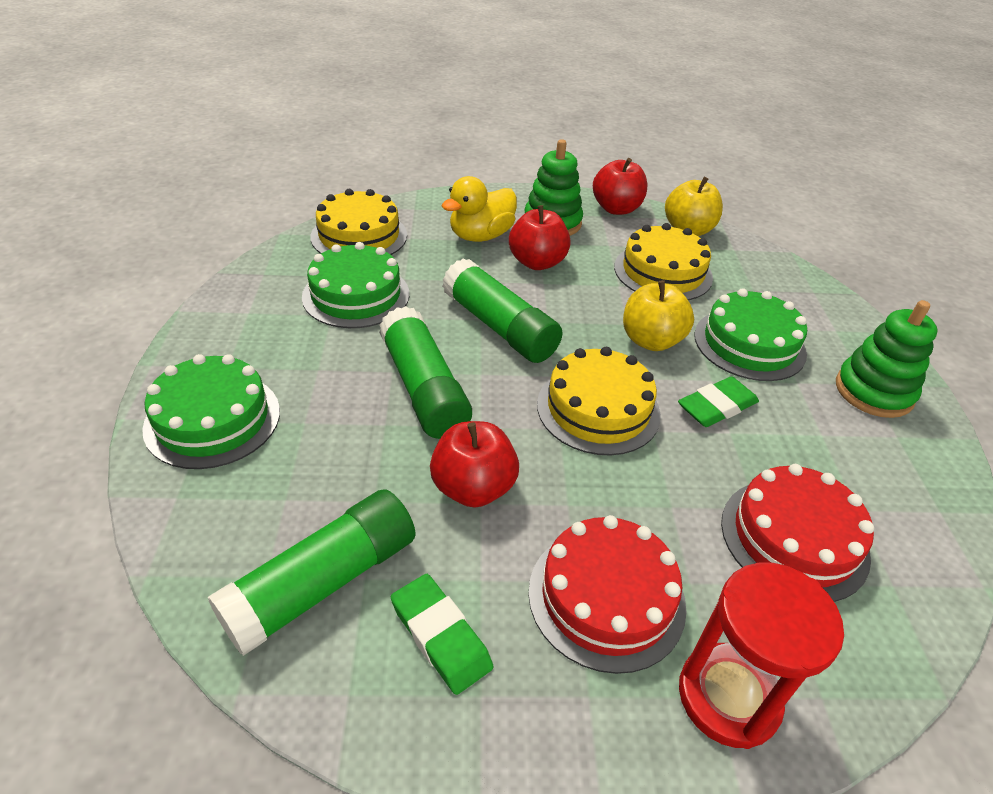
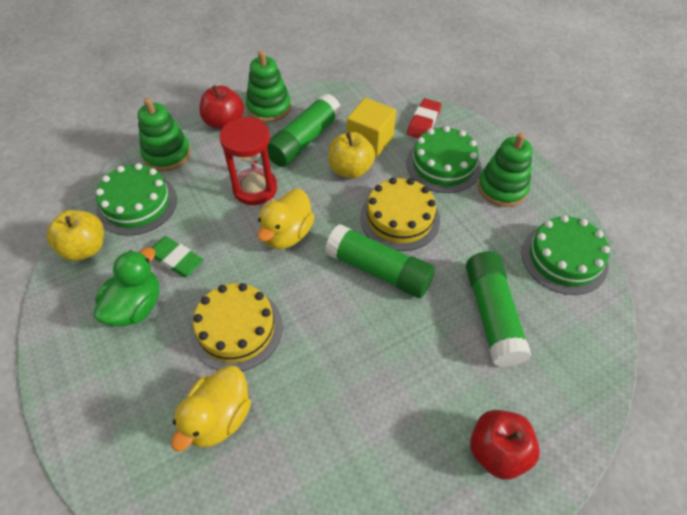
green duck: 0 -> 1
green eraser: 2 -> 1
green stacking toy: 2 -> 3
red apple: 3 -> 2
red cake: 2 -> 0
red eraser: 0 -> 1
yellow cake: 3 -> 2
yellow cube: 0 -> 1
yellow duck: 1 -> 2

